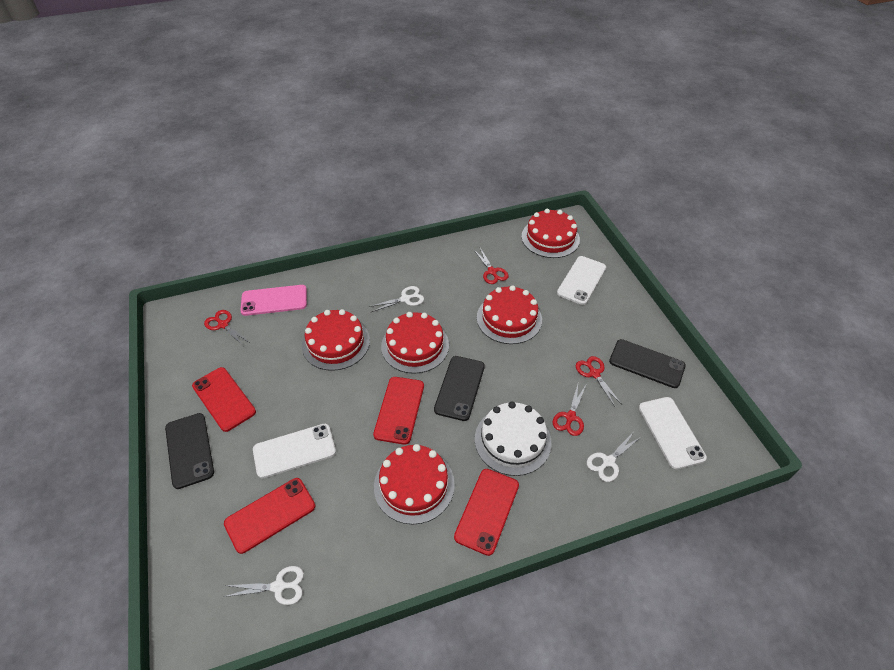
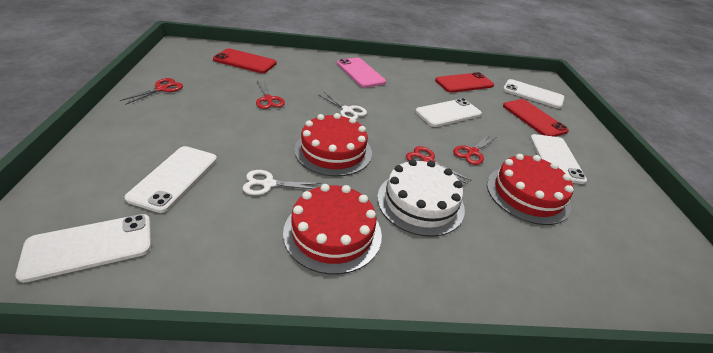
black phone: 3 -> 0
red cake: 5 -> 3
red phone: 4 -> 3
white phone: 3 -> 5
white scissors: 3 -> 2

